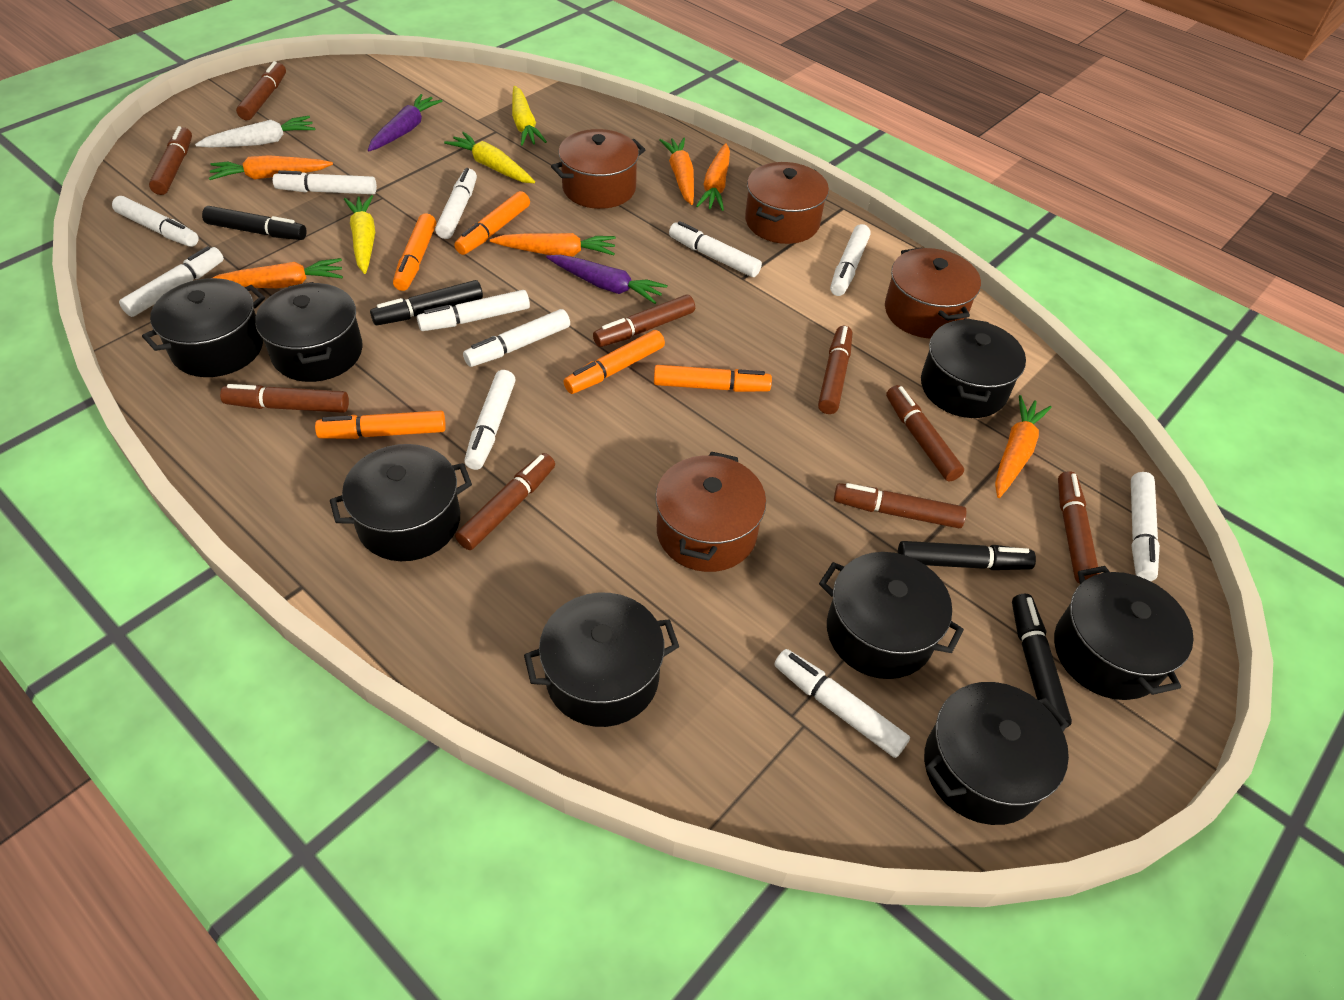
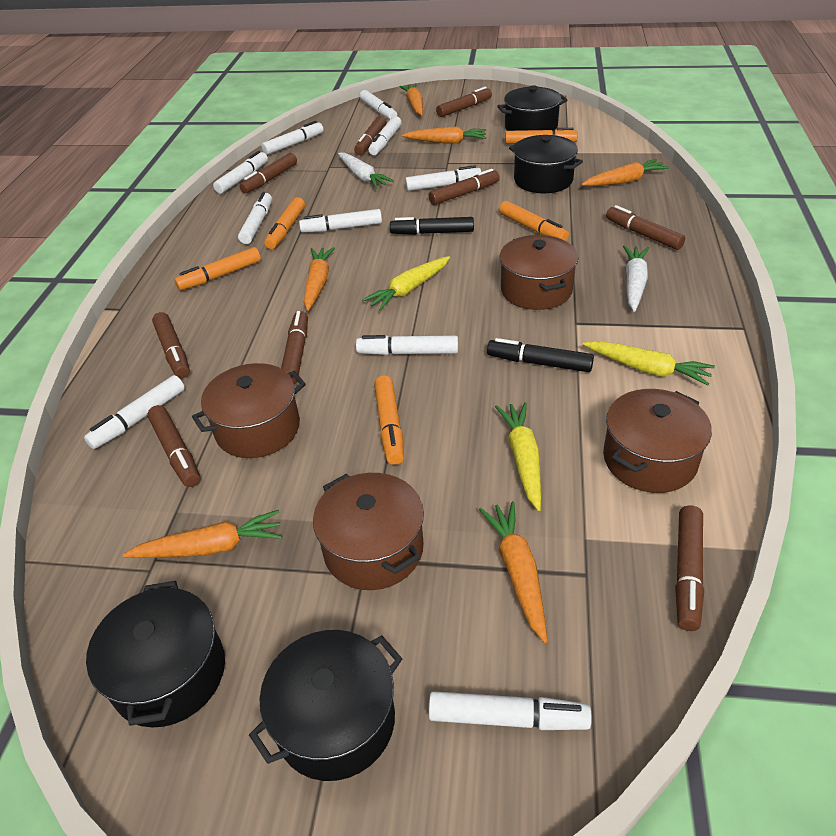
black marker: 4 -> 2
black pot: 8 -> 4
purple carrot: 2 -> 0
white carrot: 1 -> 2
white marker: 11 -> 10

